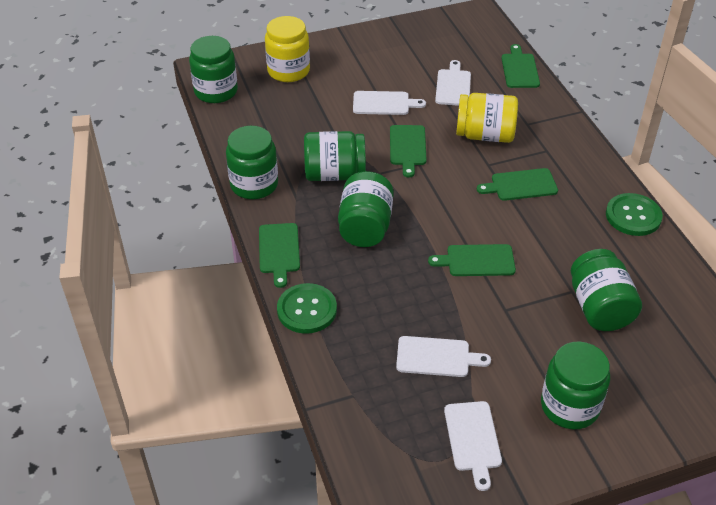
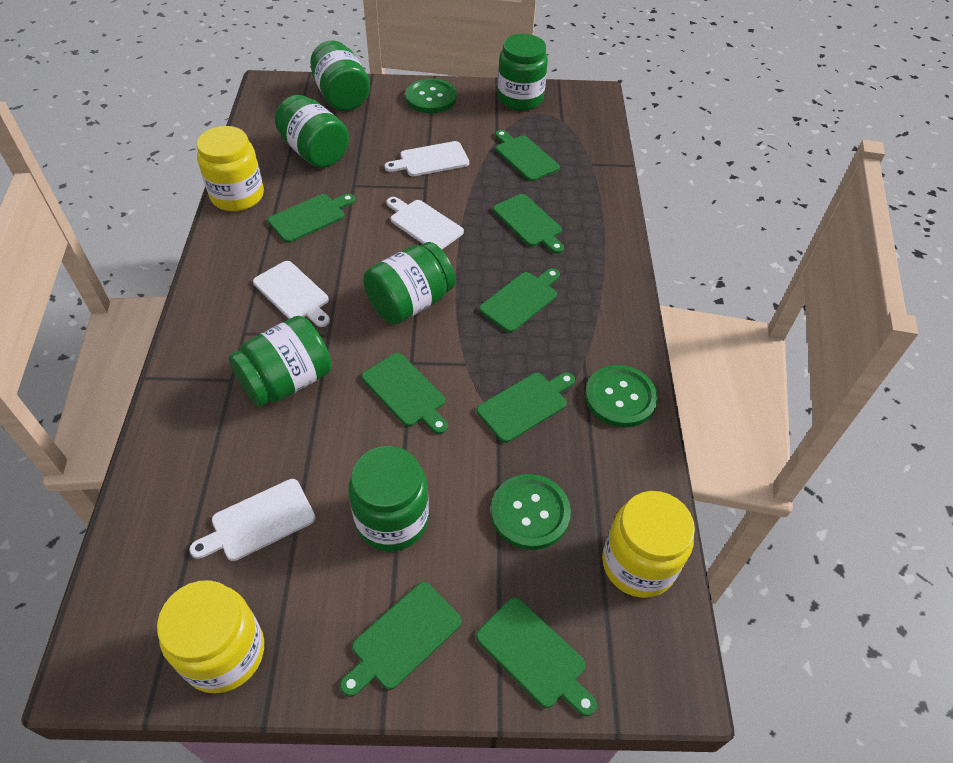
green button: 2 -> 3
green cutting board: 5 -> 8
yellow jar: 2 -> 3

